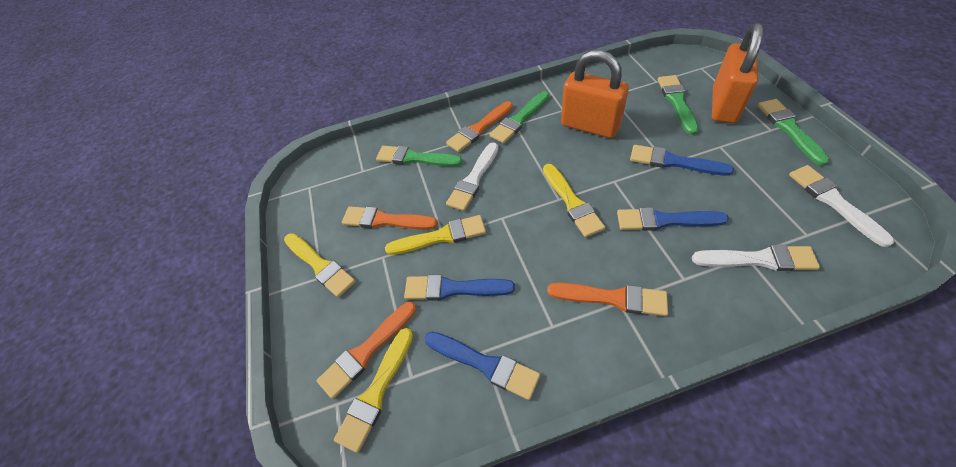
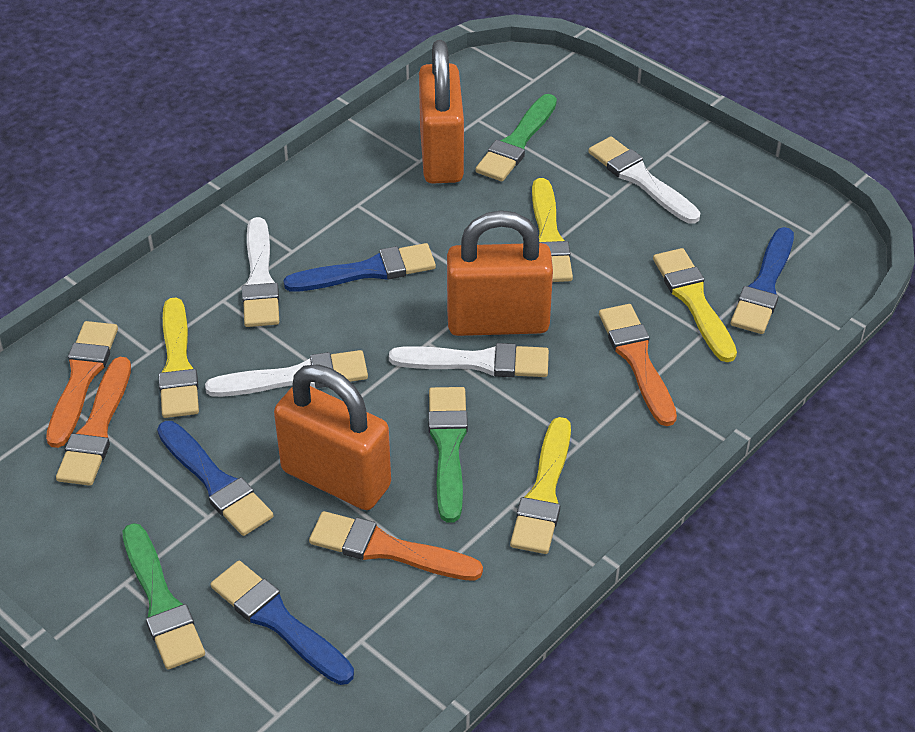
green brush: 4 -> 3
orange padlock: 2 -> 3
white brush: 3 -> 4

